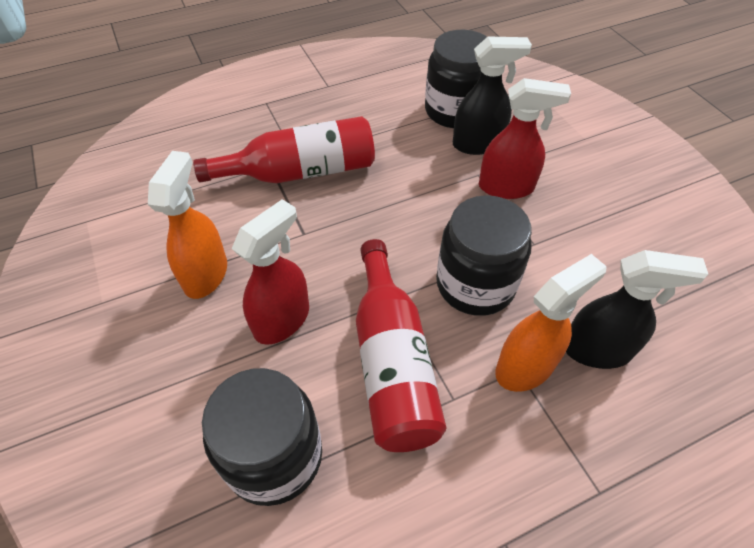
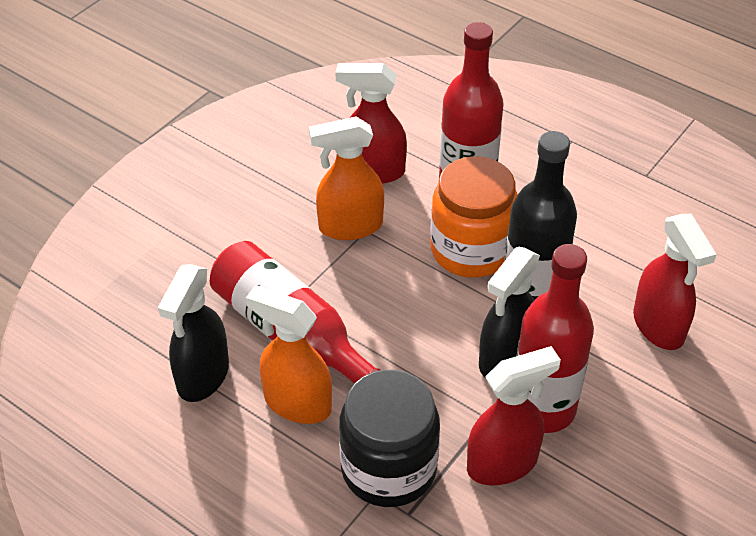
black bottle: 0 -> 1
black jar: 3 -> 1
orange jar: 0 -> 1
red bottle: 2 -> 3
red spray bottle: 2 -> 3

